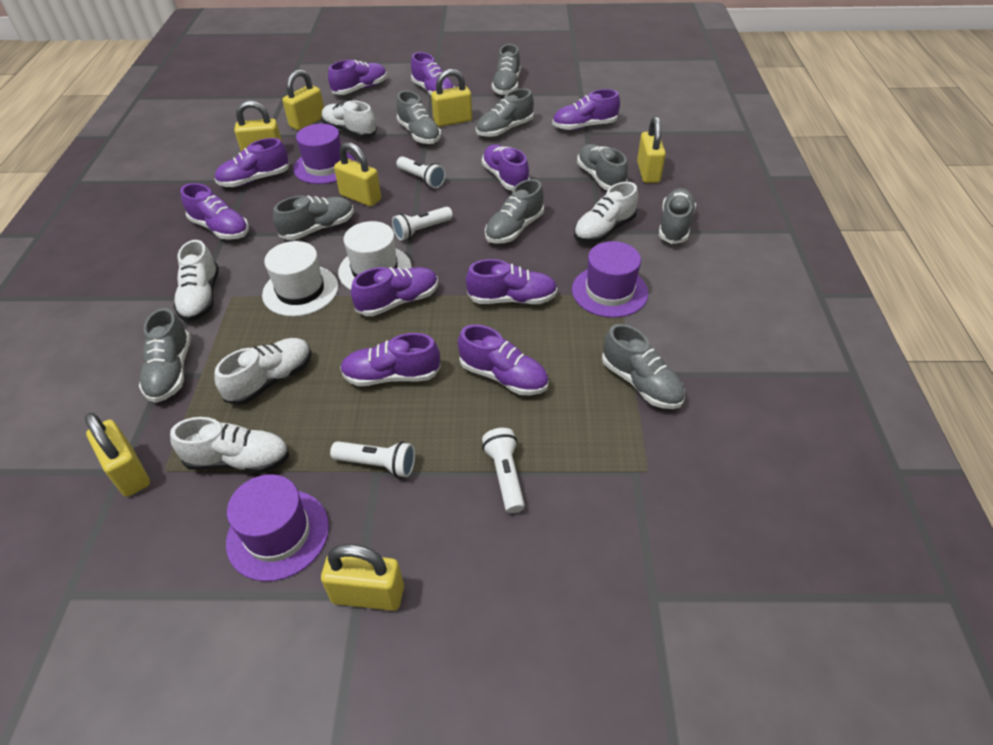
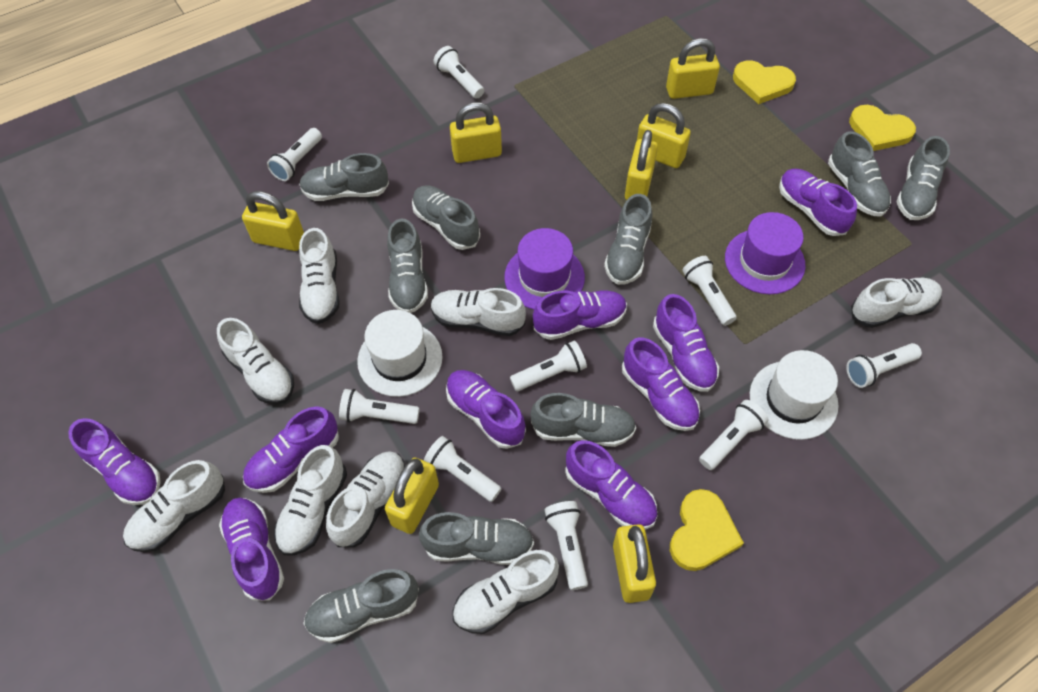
purple hat: 3 -> 2
purple shoe: 10 -> 9
white flashlight: 4 -> 9
white shoe: 5 -> 8
yellow heart: 0 -> 3

